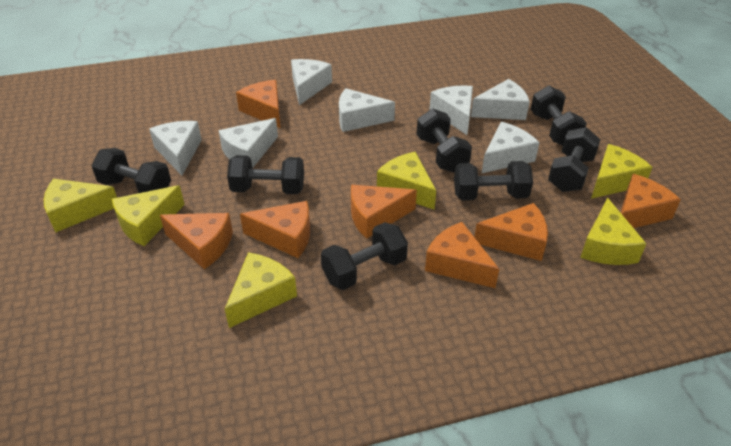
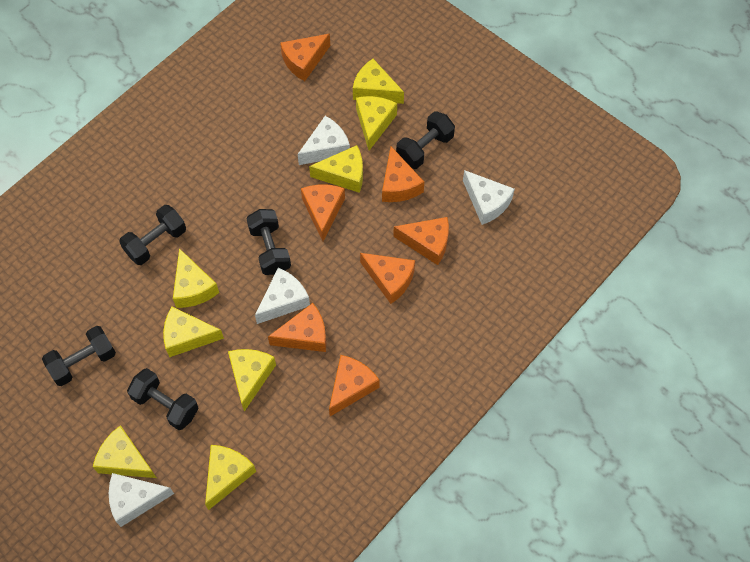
black dumbbell: 7 -> 5
white cheese: 7 -> 4
yellow cheese: 6 -> 8

